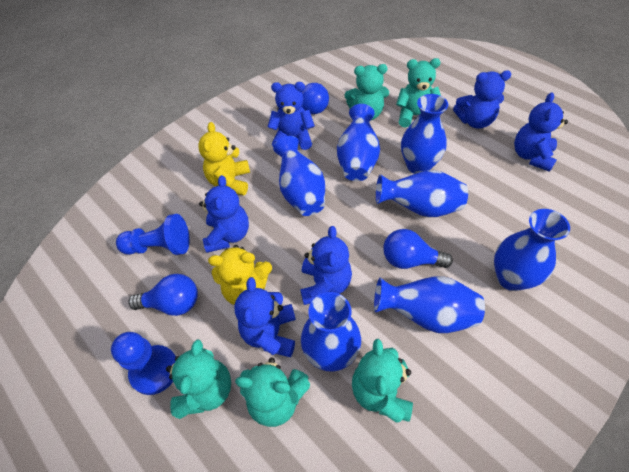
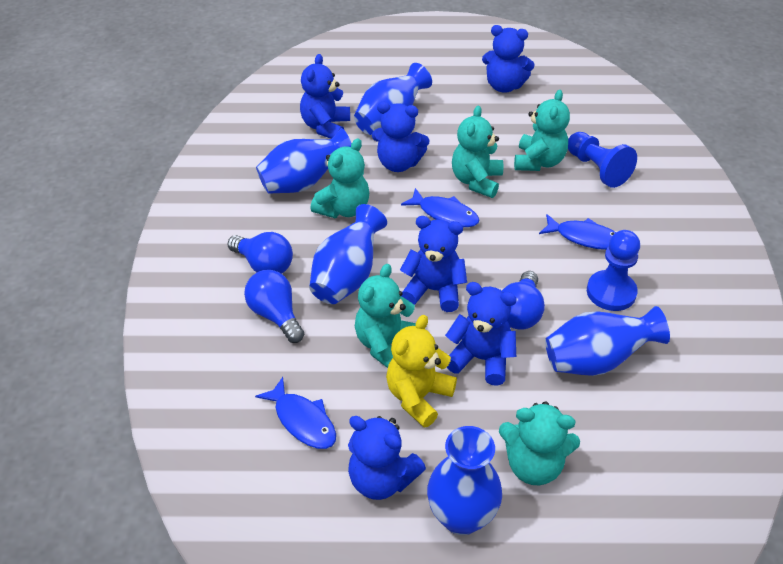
blue fish: 0 -> 3
blue vase: 7 -> 5
yellow teddy bear: 2 -> 1

